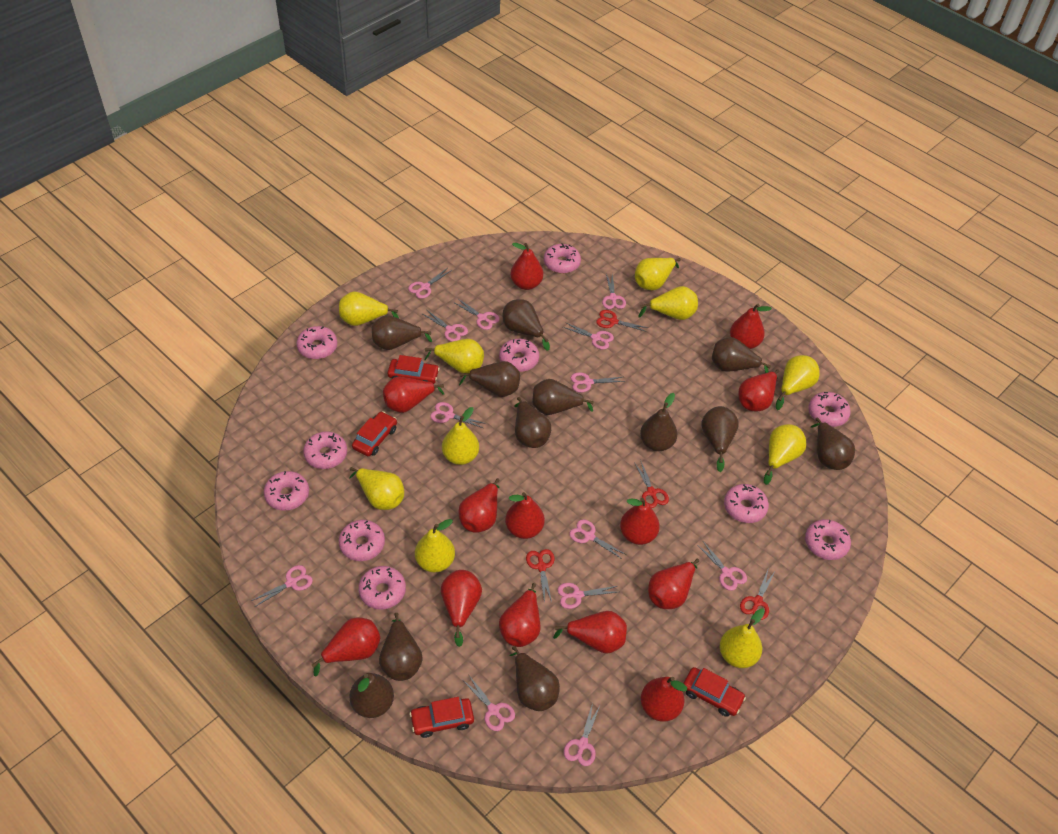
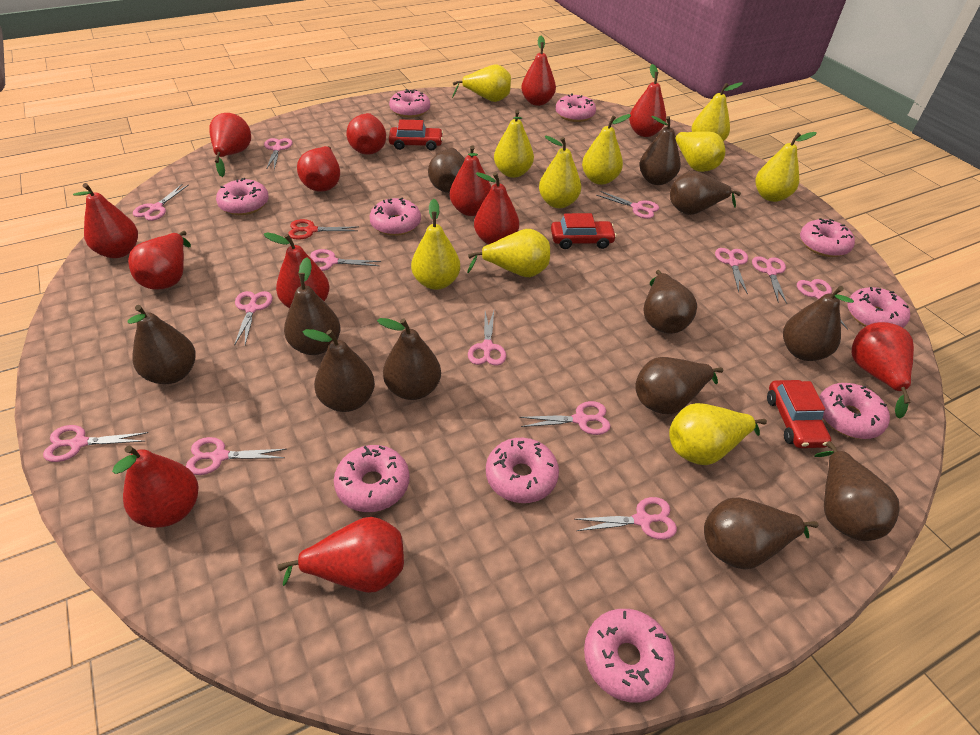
red car: 4 -> 3
red scissors: 4 -> 1

